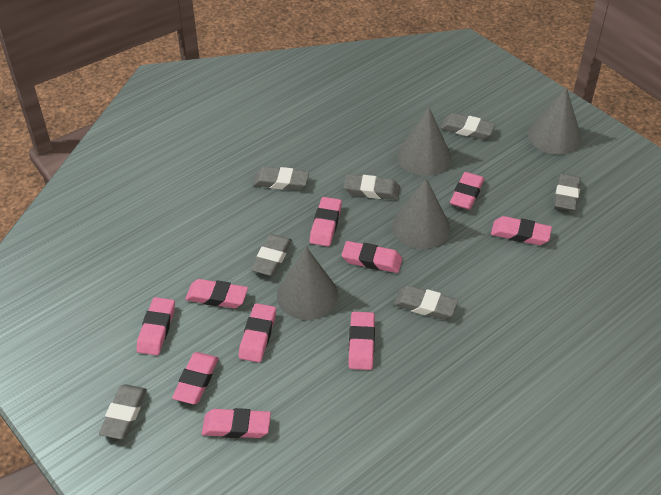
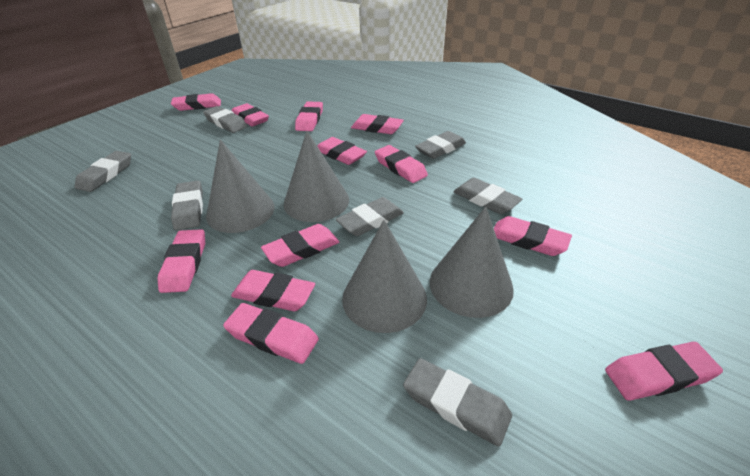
pink eraser: 10 -> 12

